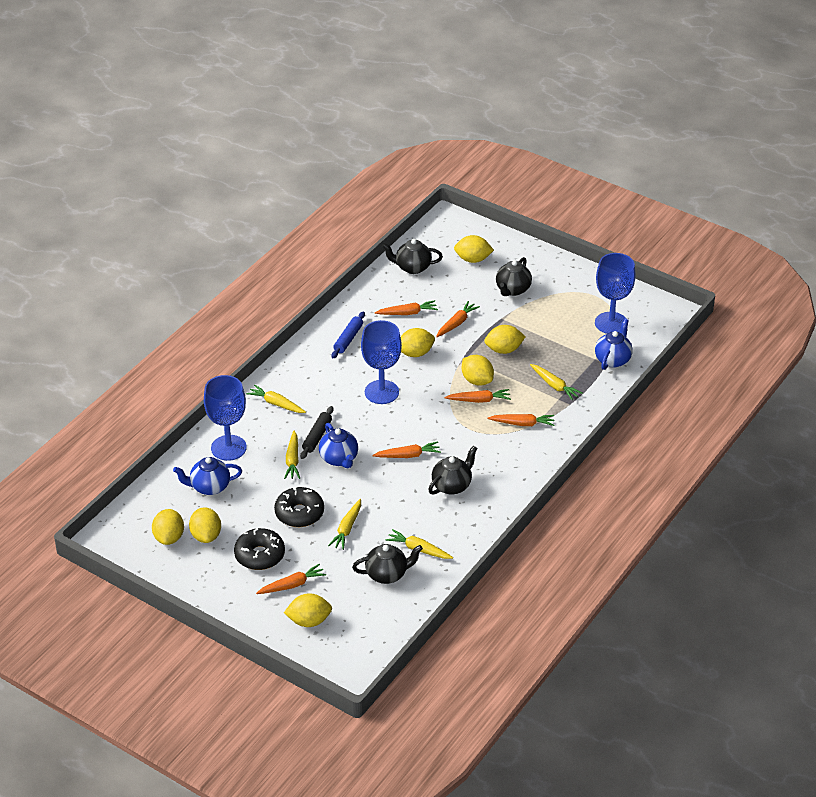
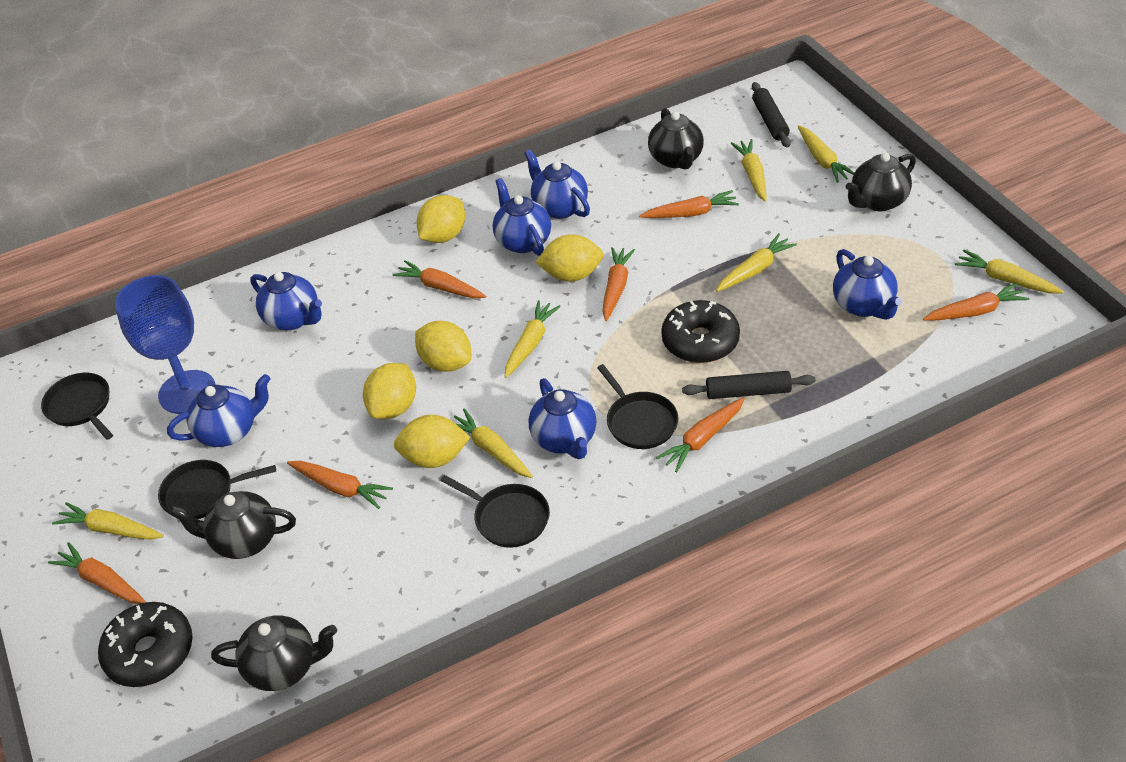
black pan: 0 -> 4
black rolling pin: 1 -> 2
blue goblet: 3 -> 1
blue rolling pin: 1 -> 0
blue teapot: 3 -> 6
orange carrot: 6 -> 7
yellow carrot: 5 -> 7
yellow lemon: 7 -> 5

